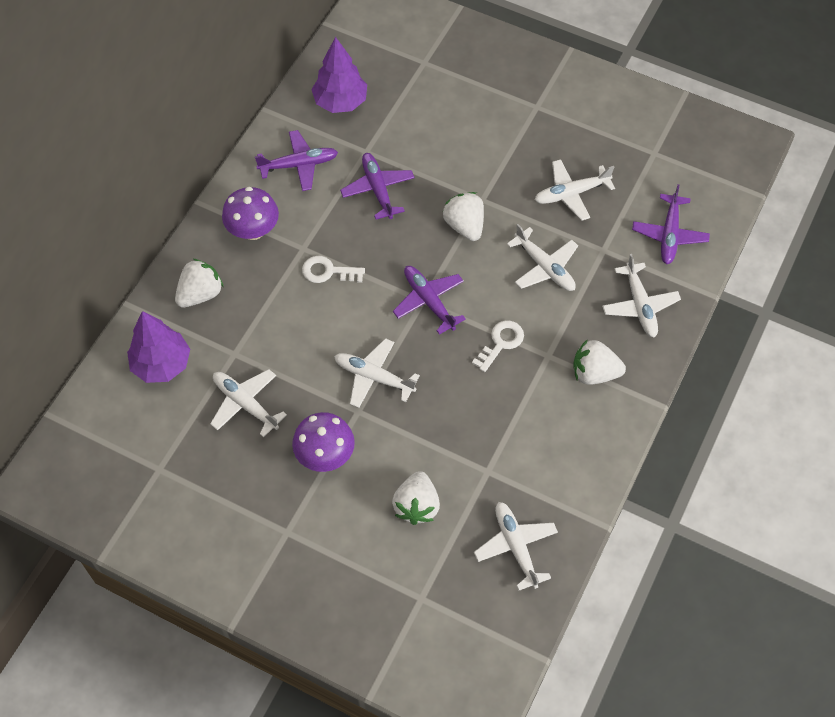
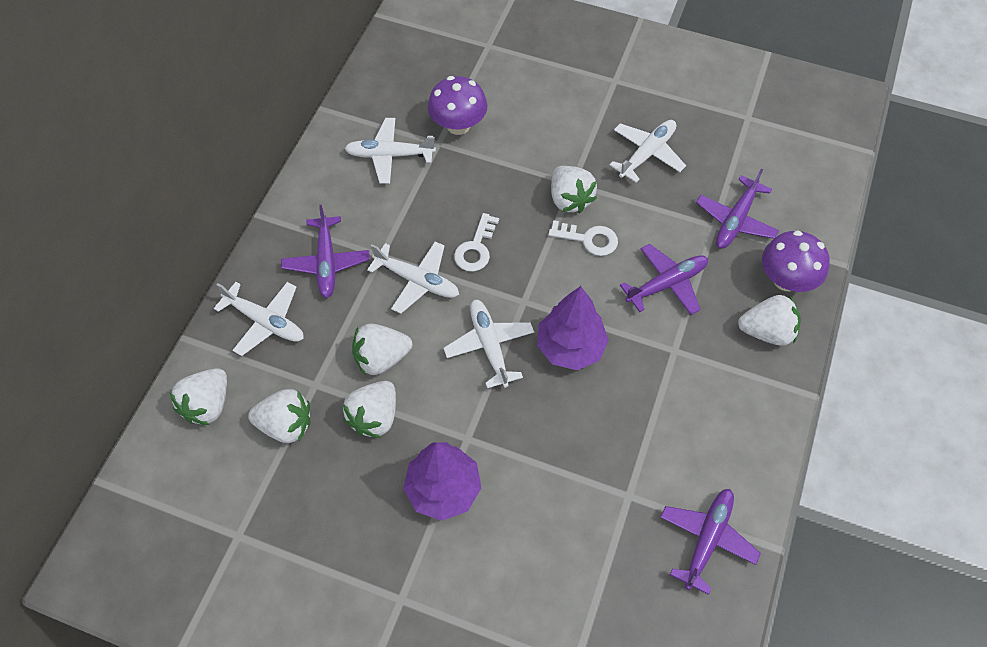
white plane: 6 -> 5
white strawberry: 4 -> 6

